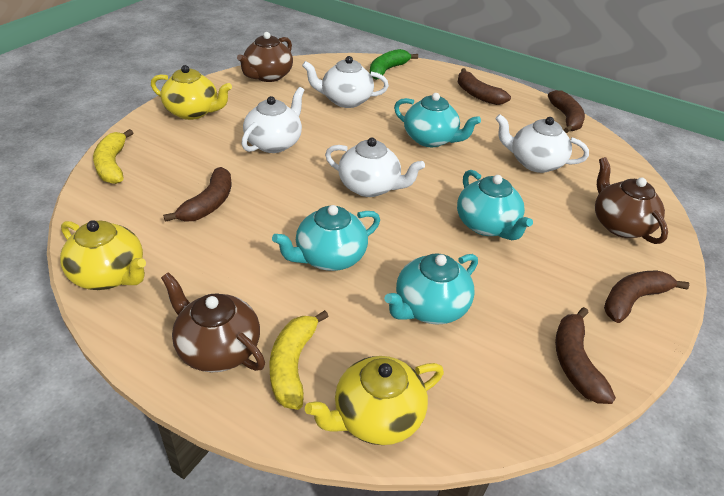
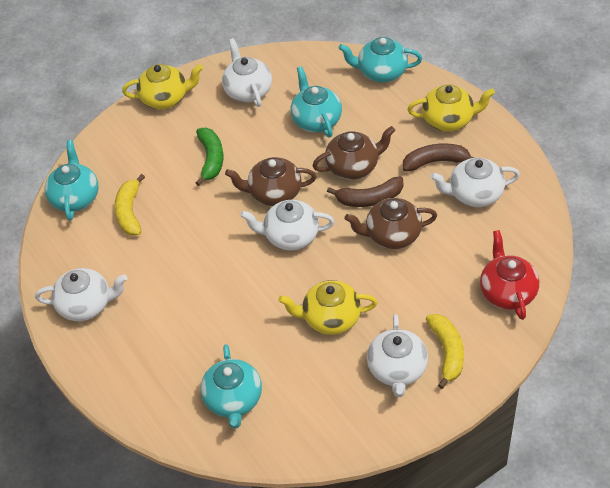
brown banana: 5 -> 2
red teapot: 0 -> 1
white teapot: 4 -> 5

